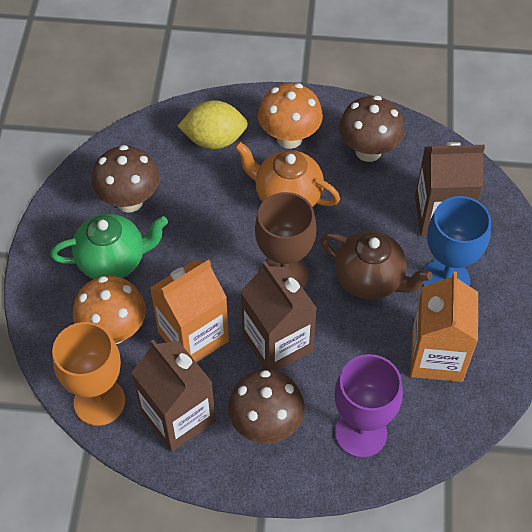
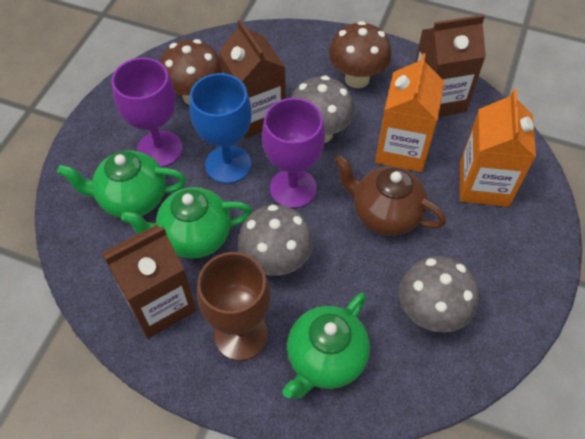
brown mushroom: 3 -> 2
green teapot: 1 -> 3
grey mushroom: 0 -> 3
orange goblet: 1 -> 0
orange mushroom: 2 -> 0
orange teapot: 1 -> 0
purple goblet: 1 -> 2
yellow lemon: 1 -> 0

